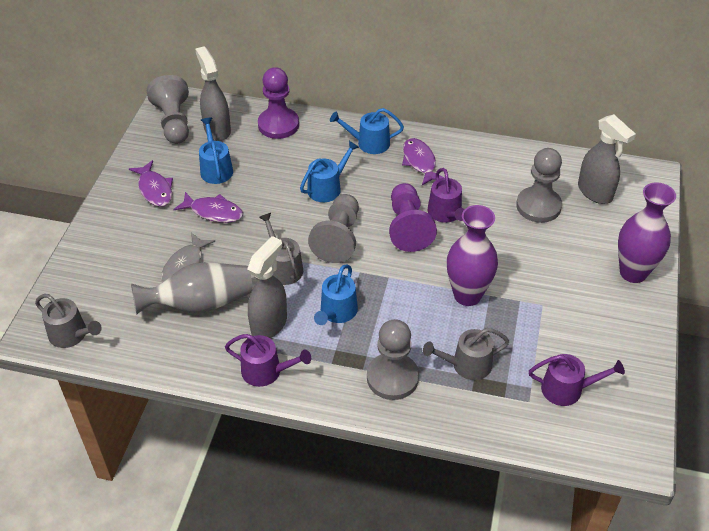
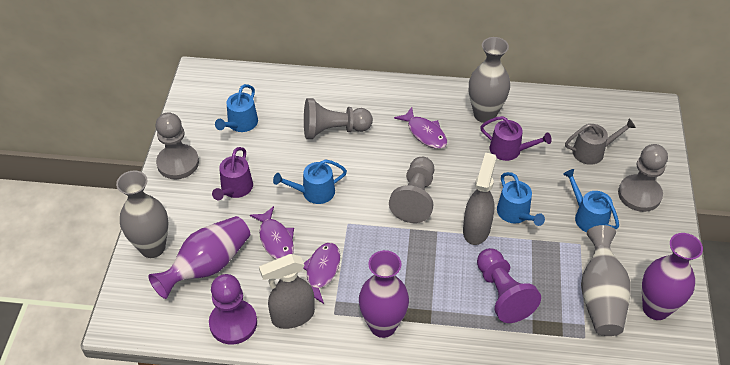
grey fish: 1 -> 0
grey spray bottle: 3 -> 2
grey vase: 1 -> 3
grey watering can: 3 -> 1
purple vase: 2 -> 3
purple watering can: 3 -> 2

